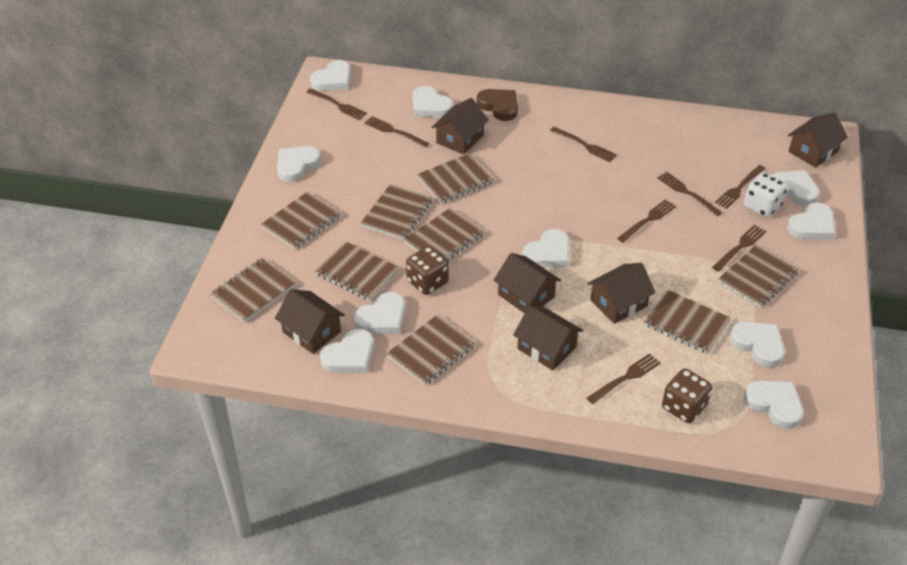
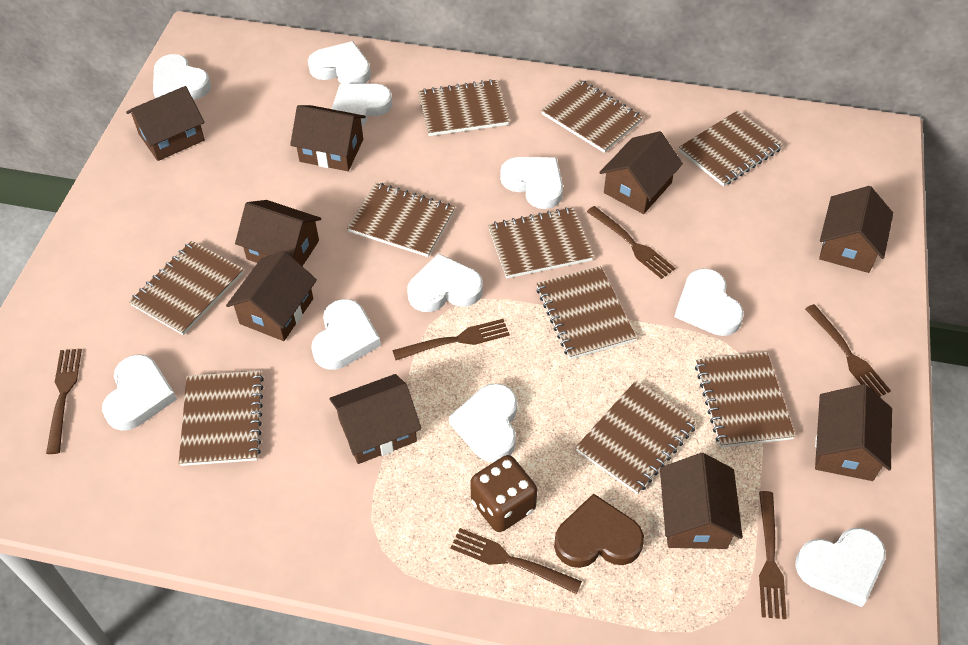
brown dice: 2 -> 1
brown fork: 8 -> 6
brown house: 6 -> 9
brown notebook: 9 -> 10
white dice: 1 -> 0

